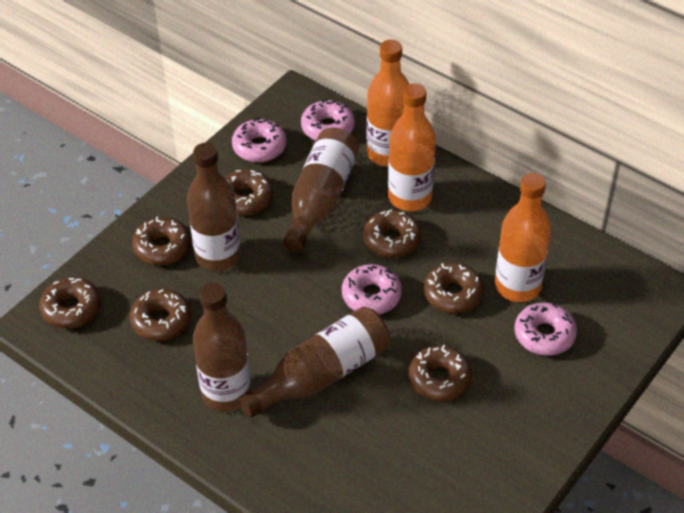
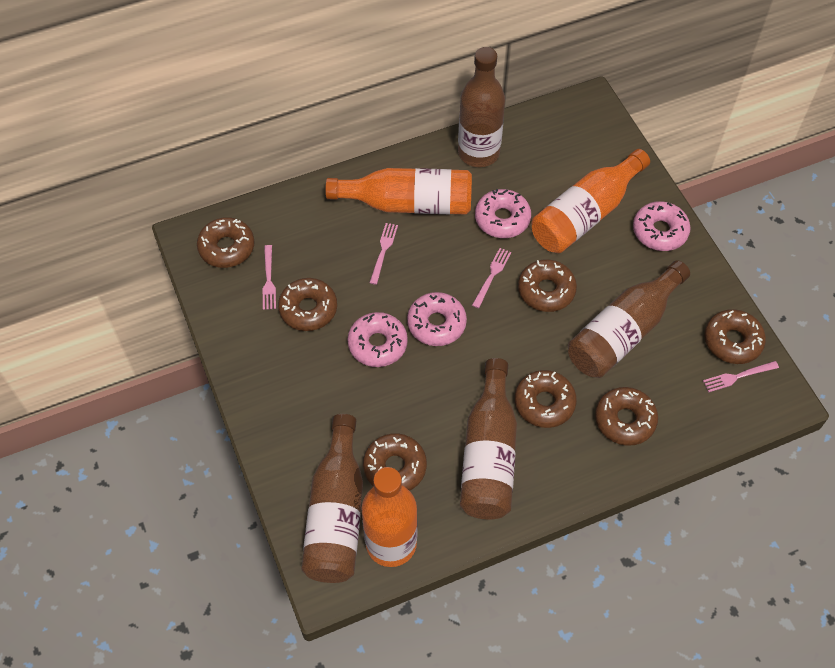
pink fork: 0 -> 4

